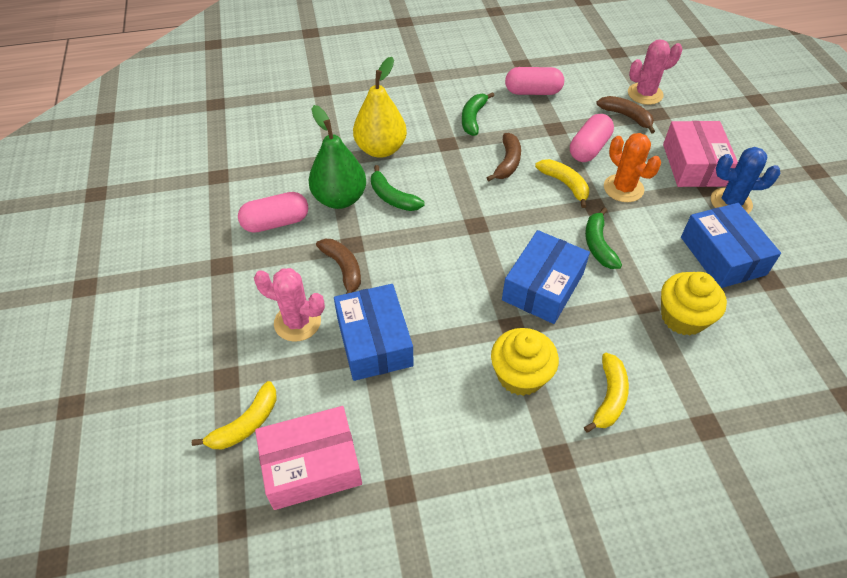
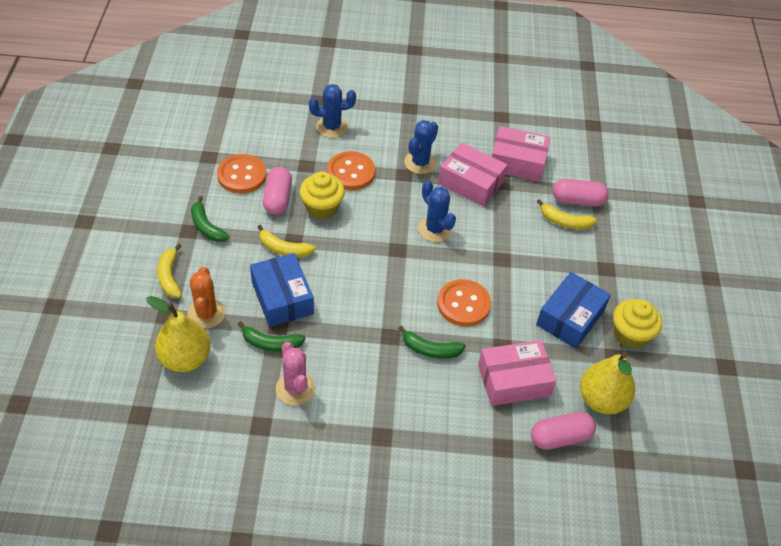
blue box: 3 -> 2
blue cactus: 1 -> 3
brown banana: 3 -> 0
green pear: 1 -> 0
orange button: 0 -> 3
pink box: 2 -> 3
pink cactus: 2 -> 1
yellow pear: 1 -> 2

